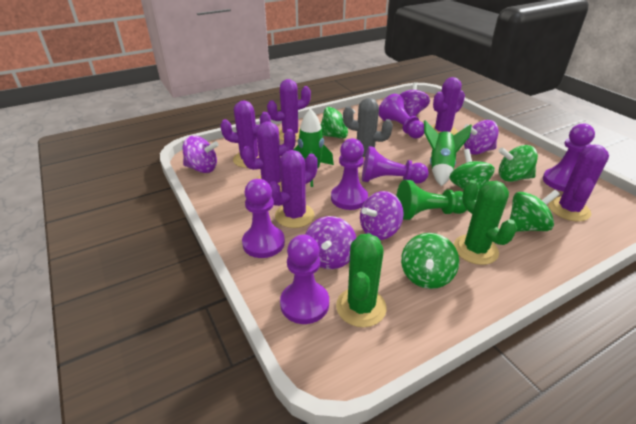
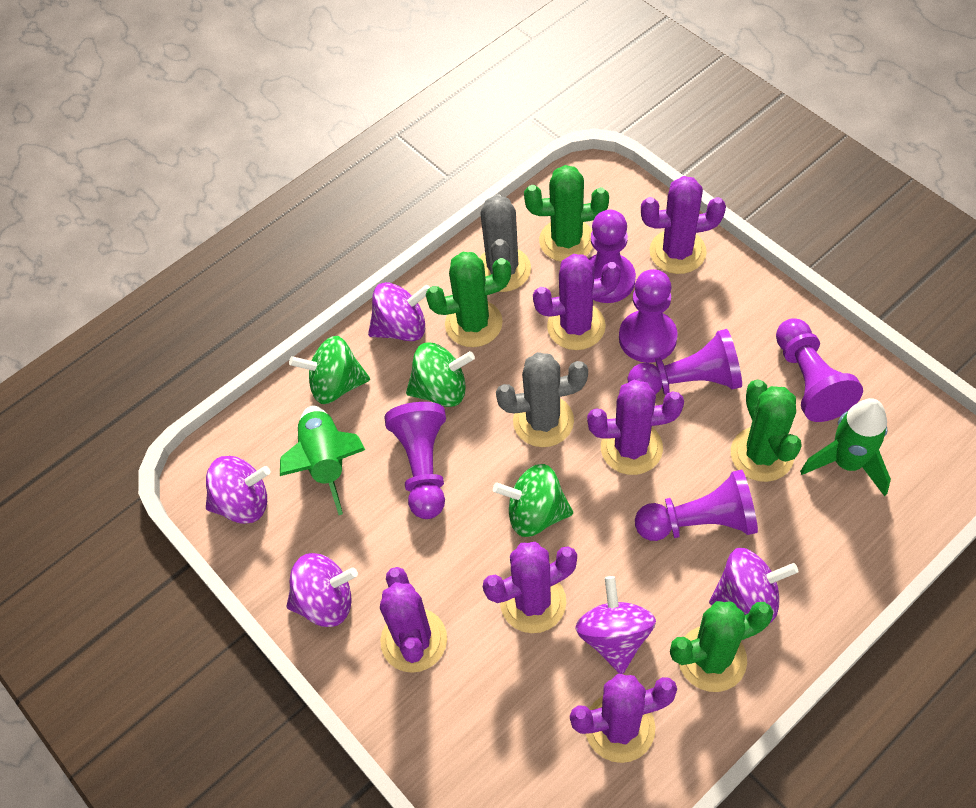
green cactus: 2 -> 4
green pawn: 1 -> 0
green spinning top: 5 -> 3
grey cactus: 1 -> 2

